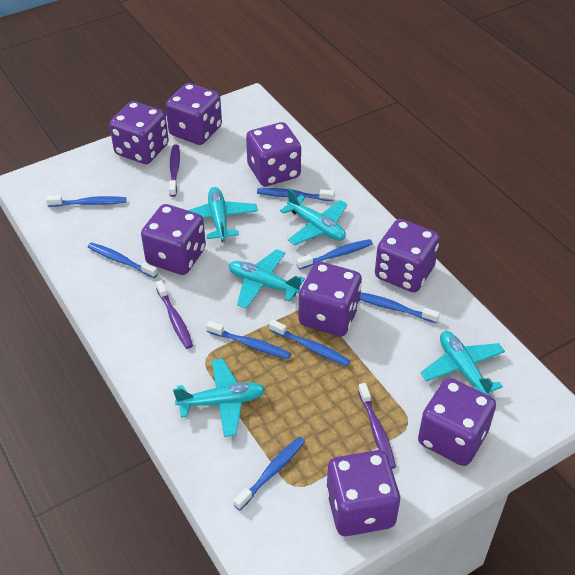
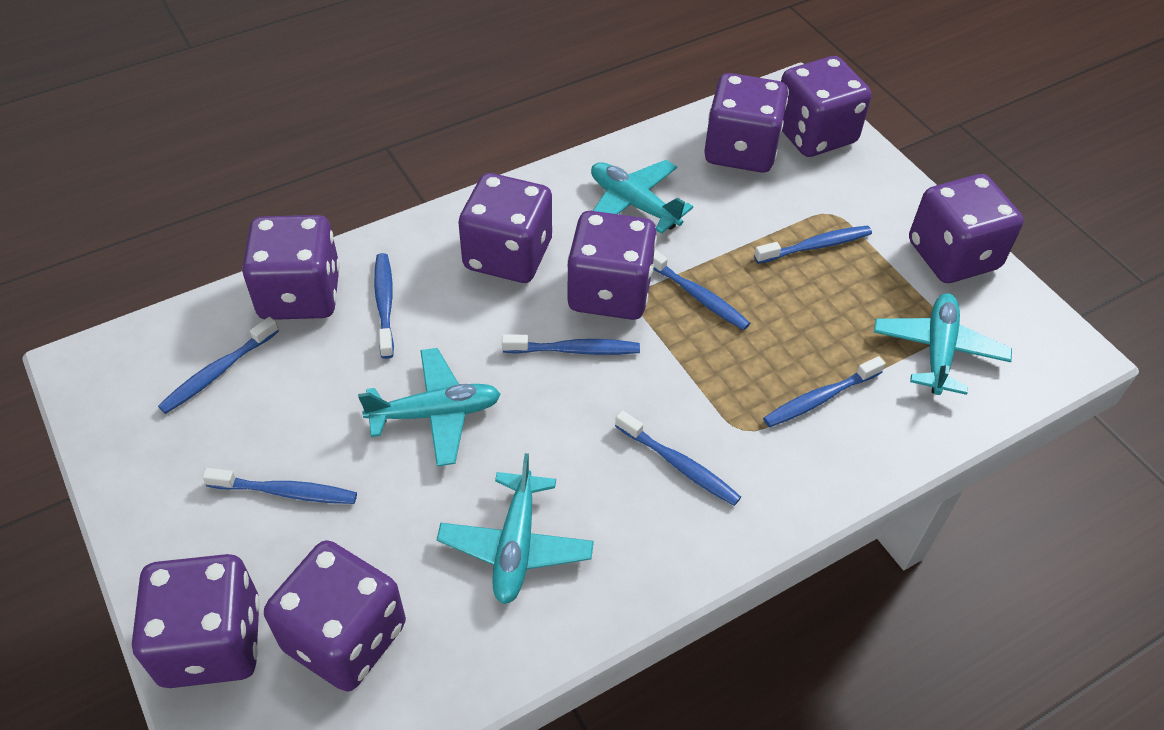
purple toothbrush: 3 -> 0
turquoise plane: 5 -> 4

